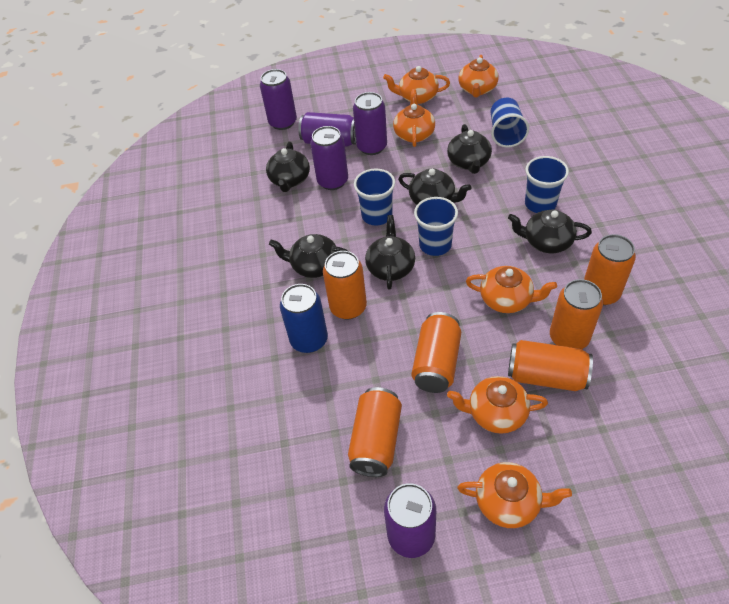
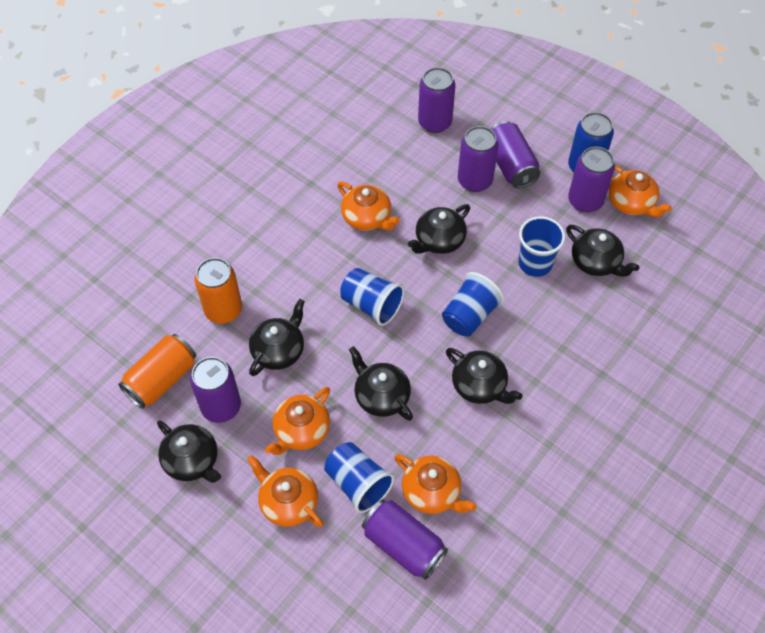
orange can: 6 -> 2
orange teapot: 6 -> 5
purple can: 5 -> 6

